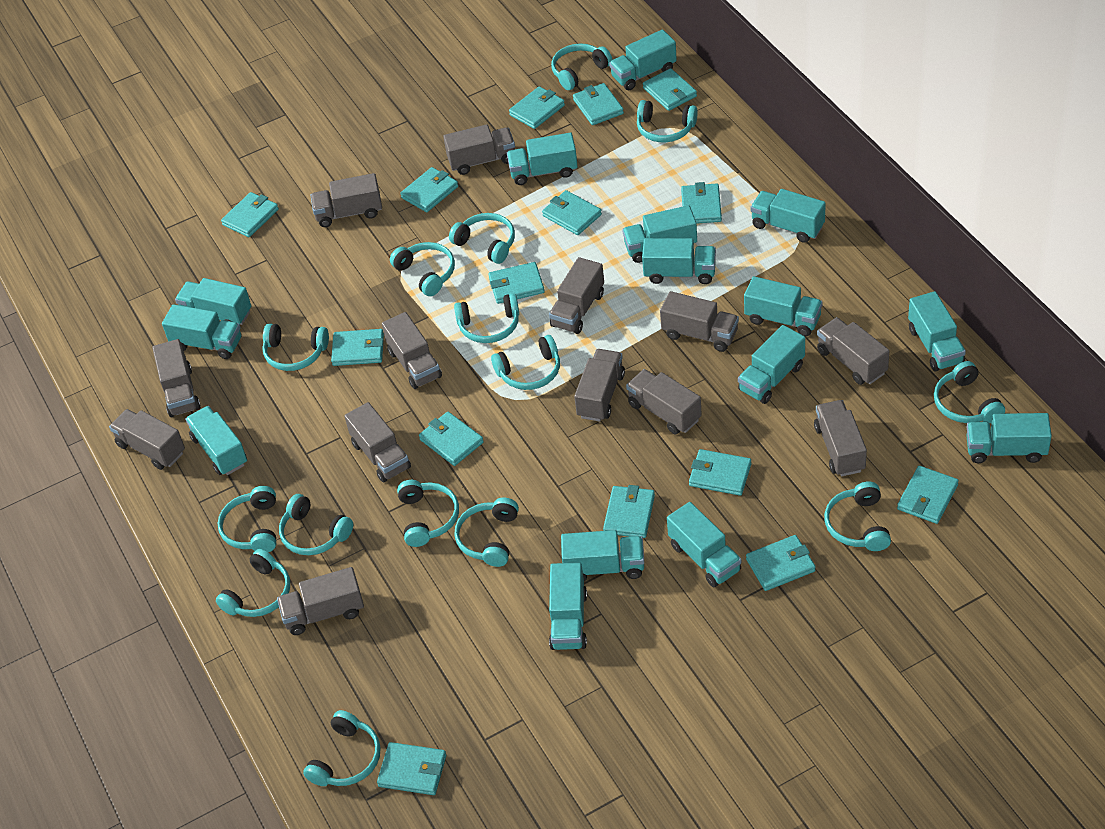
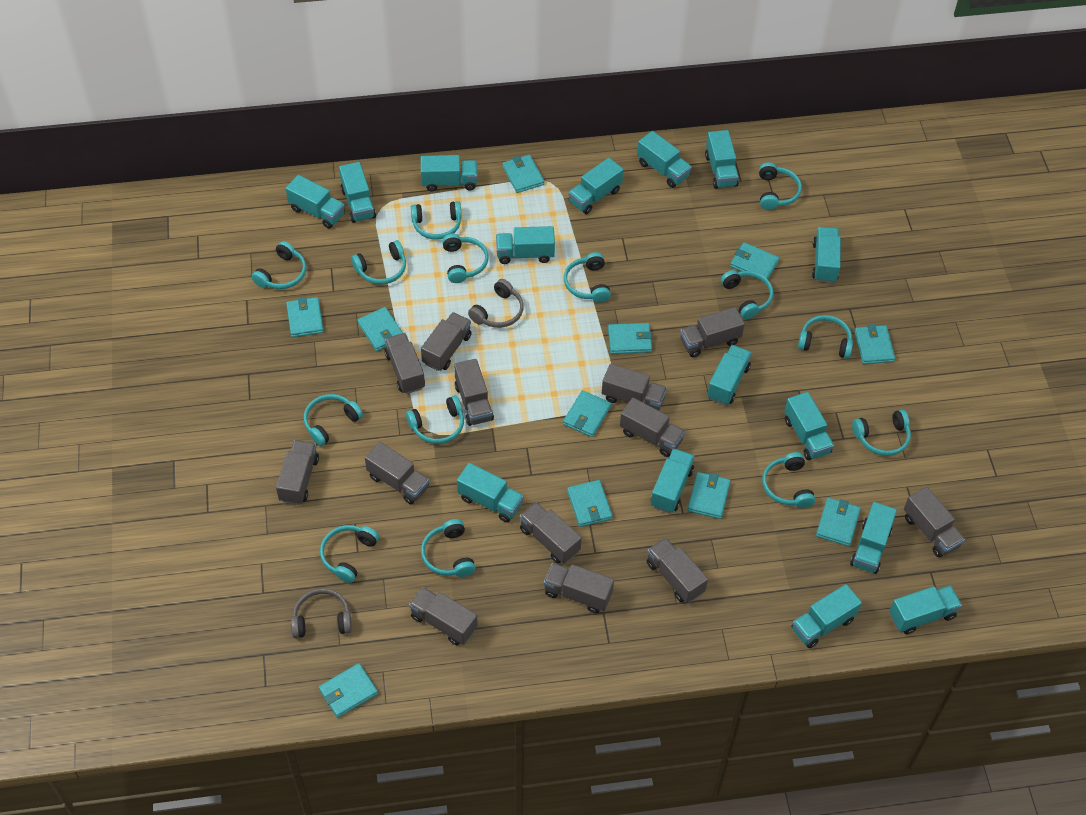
grey headphones: 0 -> 2
turquoise headphones: 15 -> 14
turquoise wallet: 15 -> 11

